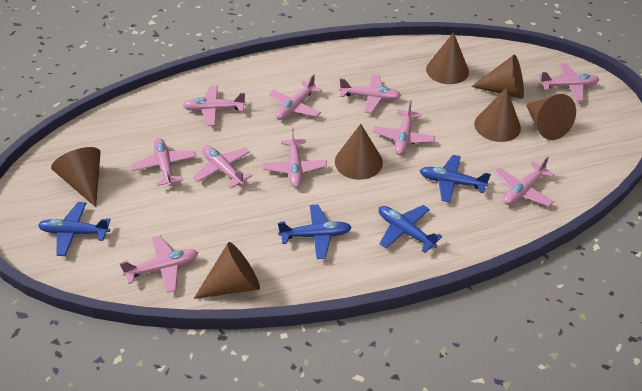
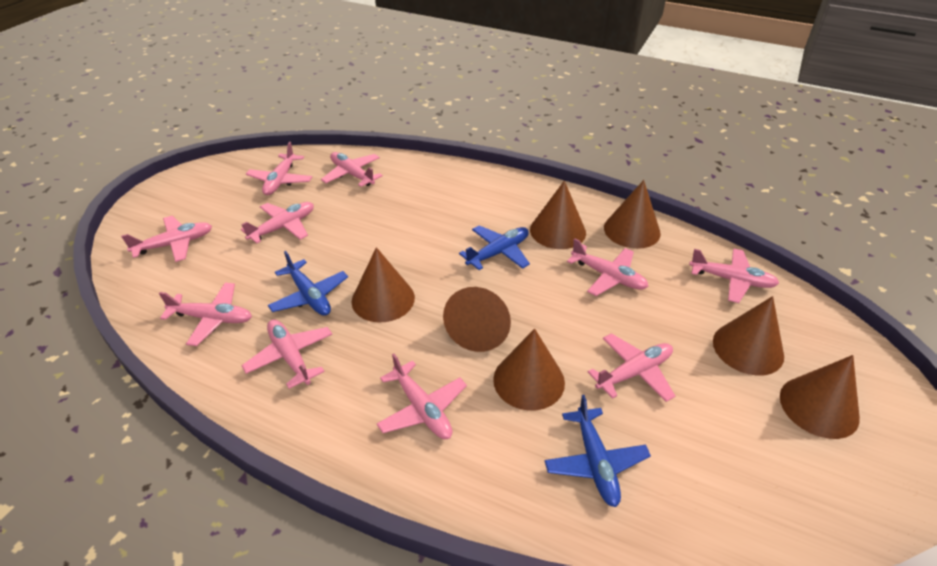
blue plane: 4 -> 3

